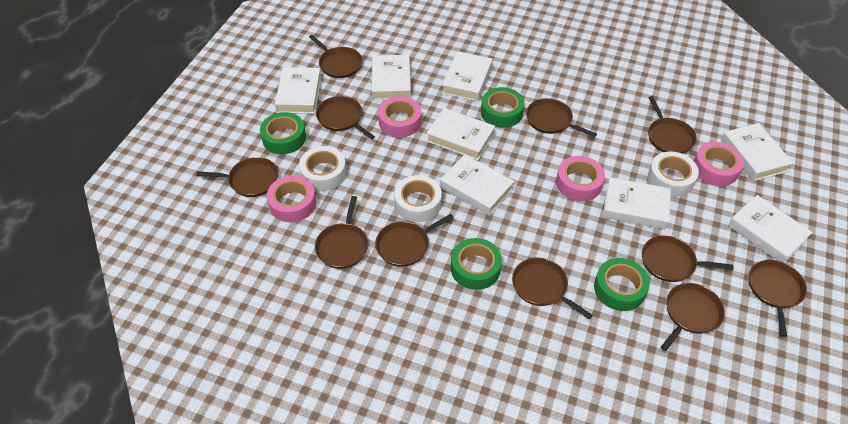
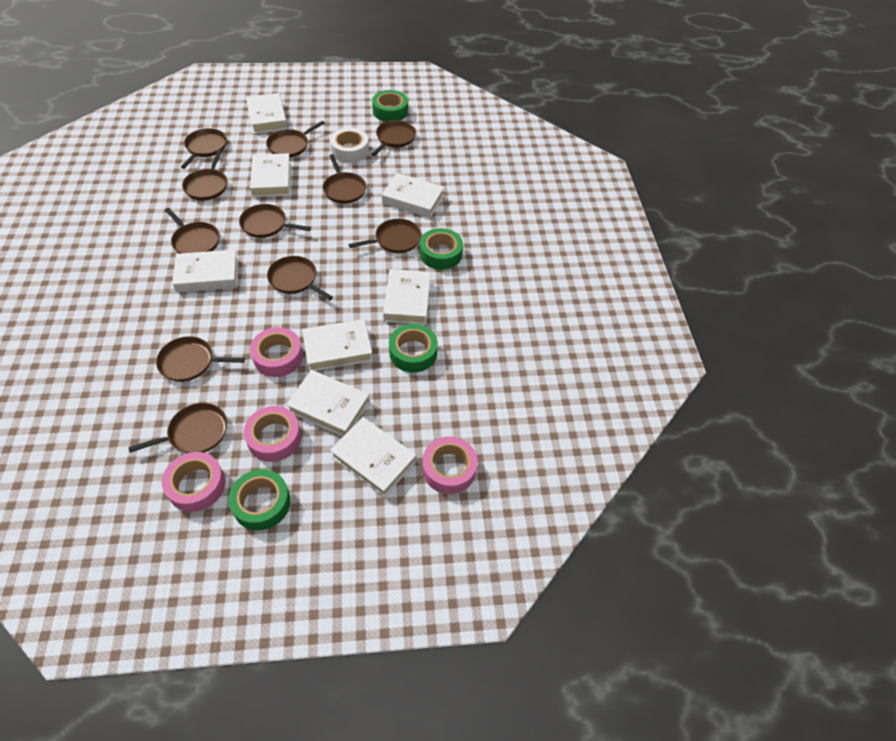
white tape: 3 -> 1

